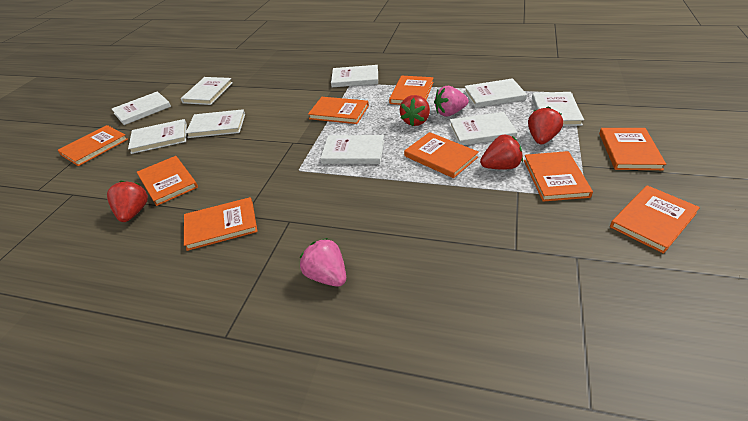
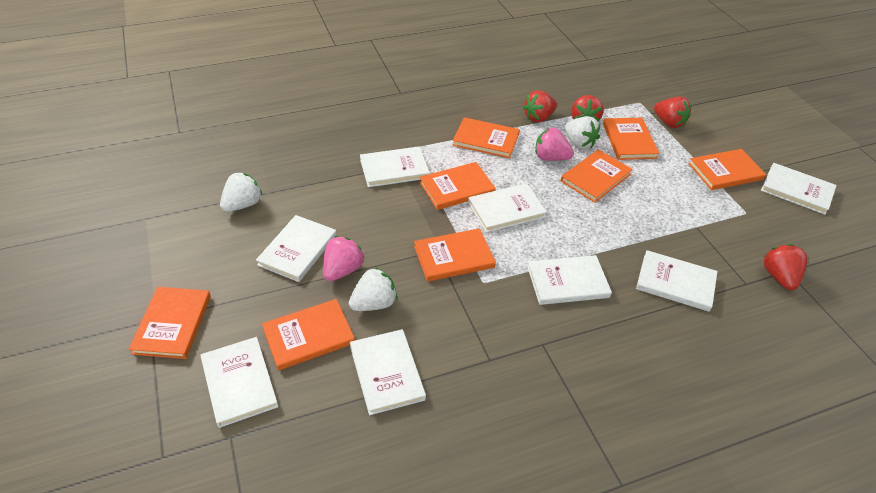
orange book: 9 -> 8
white book: 9 -> 8
white strawberry: 0 -> 3

